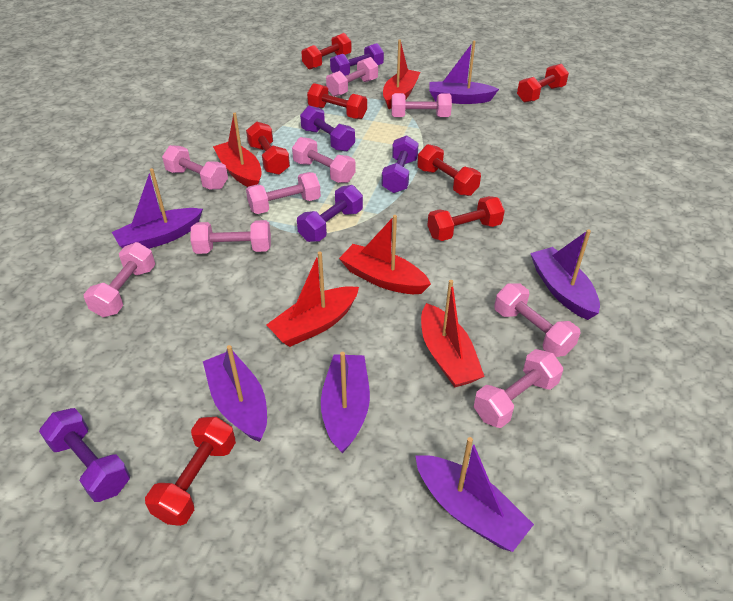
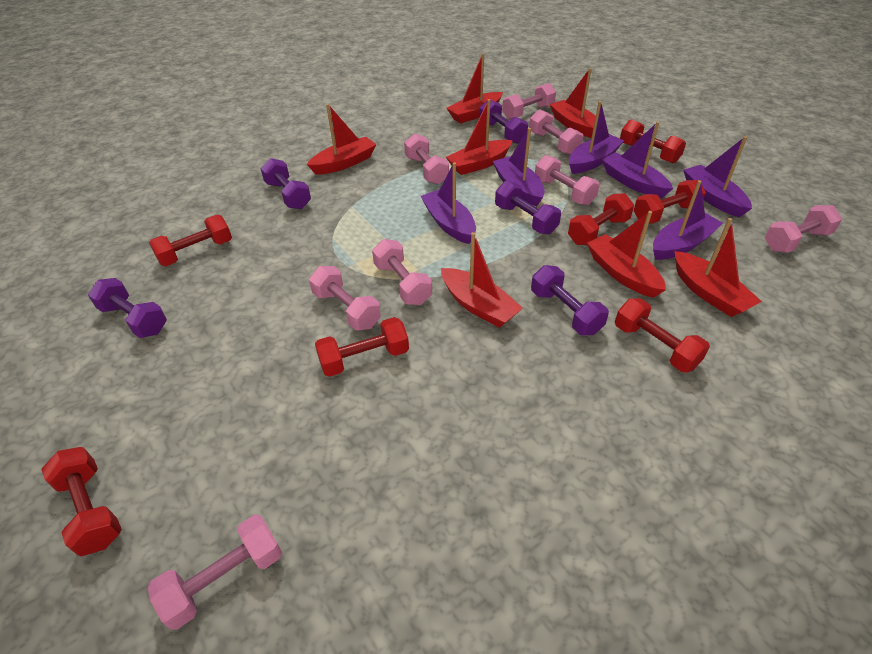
pink dumbbell: 9 -> 8
red boat: 5 -> 7

